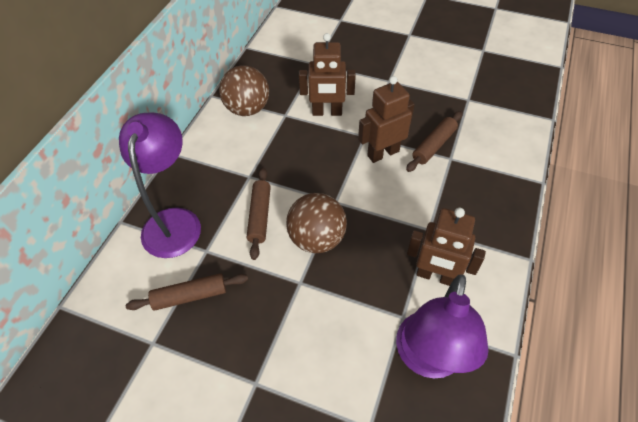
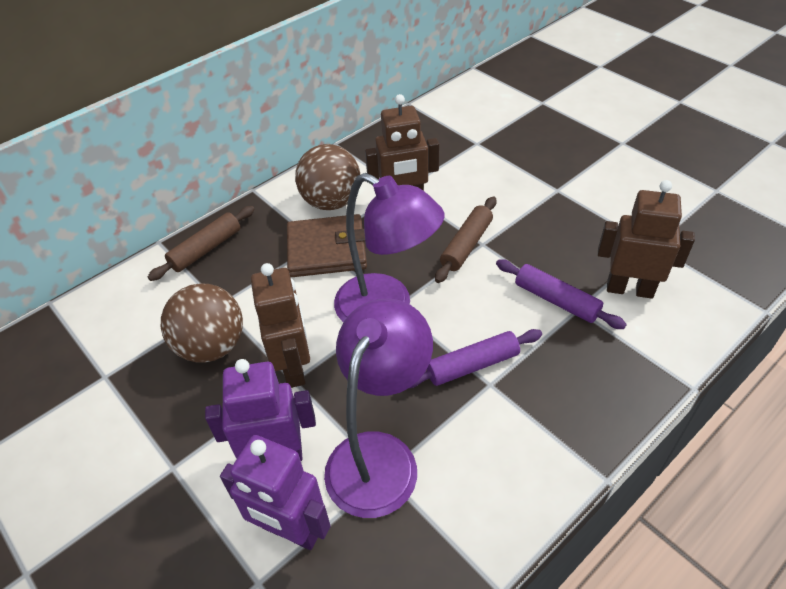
brown rolling pin: 3 -> 2
brown wallet: 0 -> 1
purple robot: 0 -> 2
purple rolling pin: 0 -> 2

